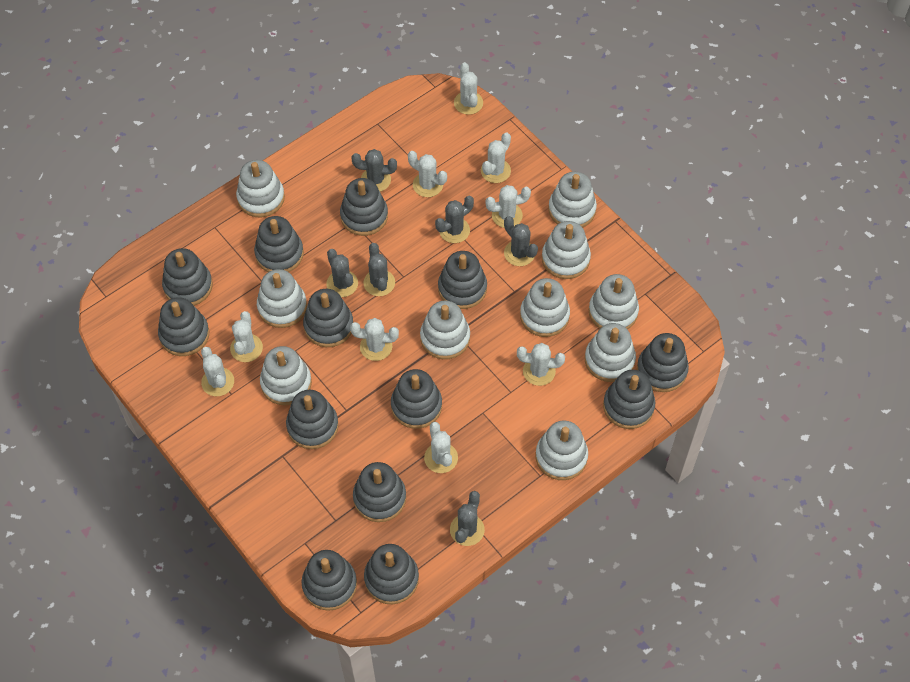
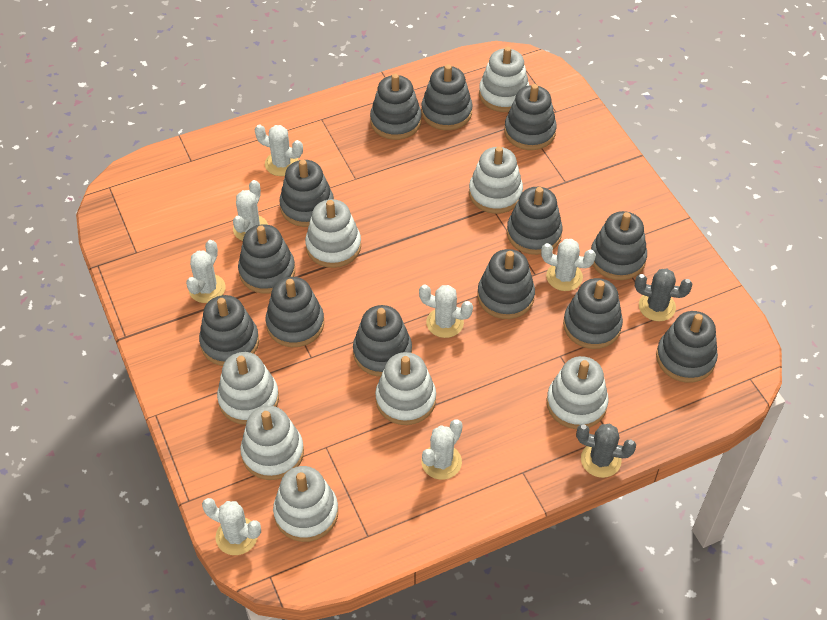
grey cactus: 6 -> 2
white cactus: 9 -> 7
white stacking toy: 10 -> 8

